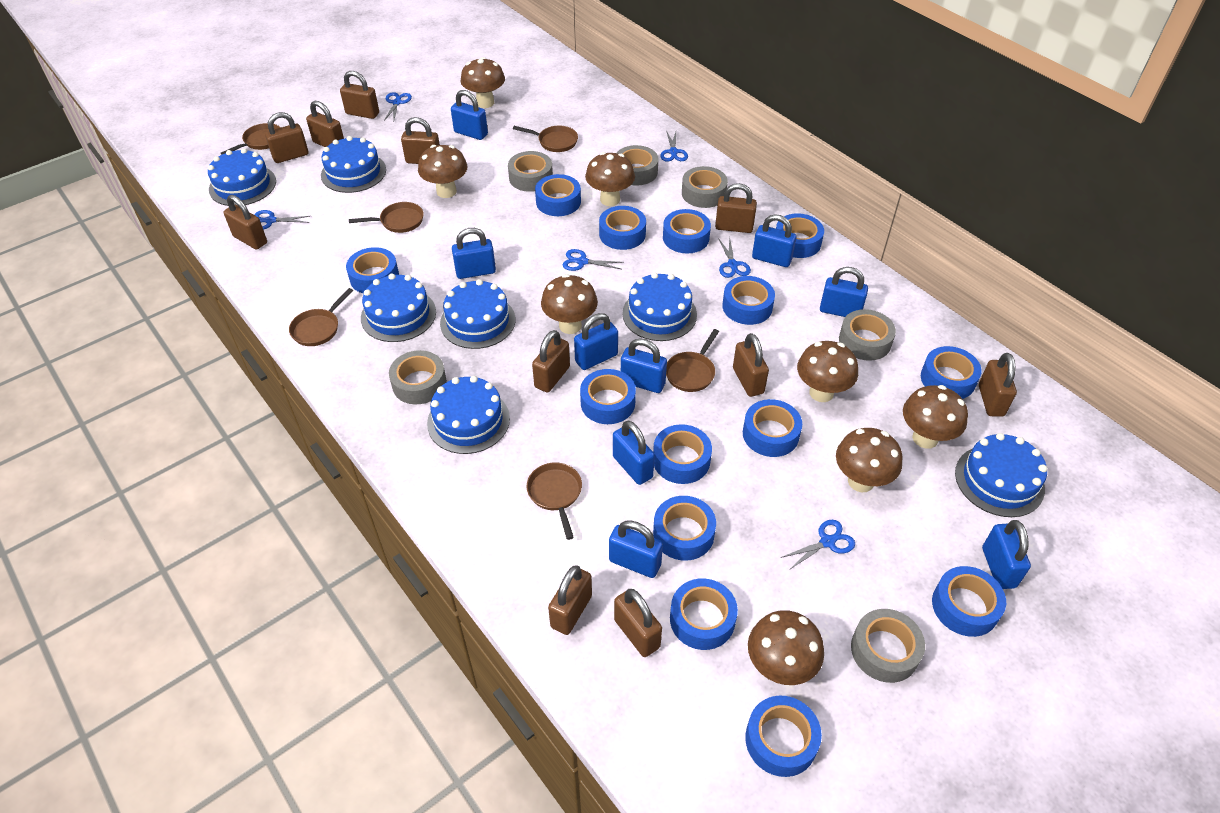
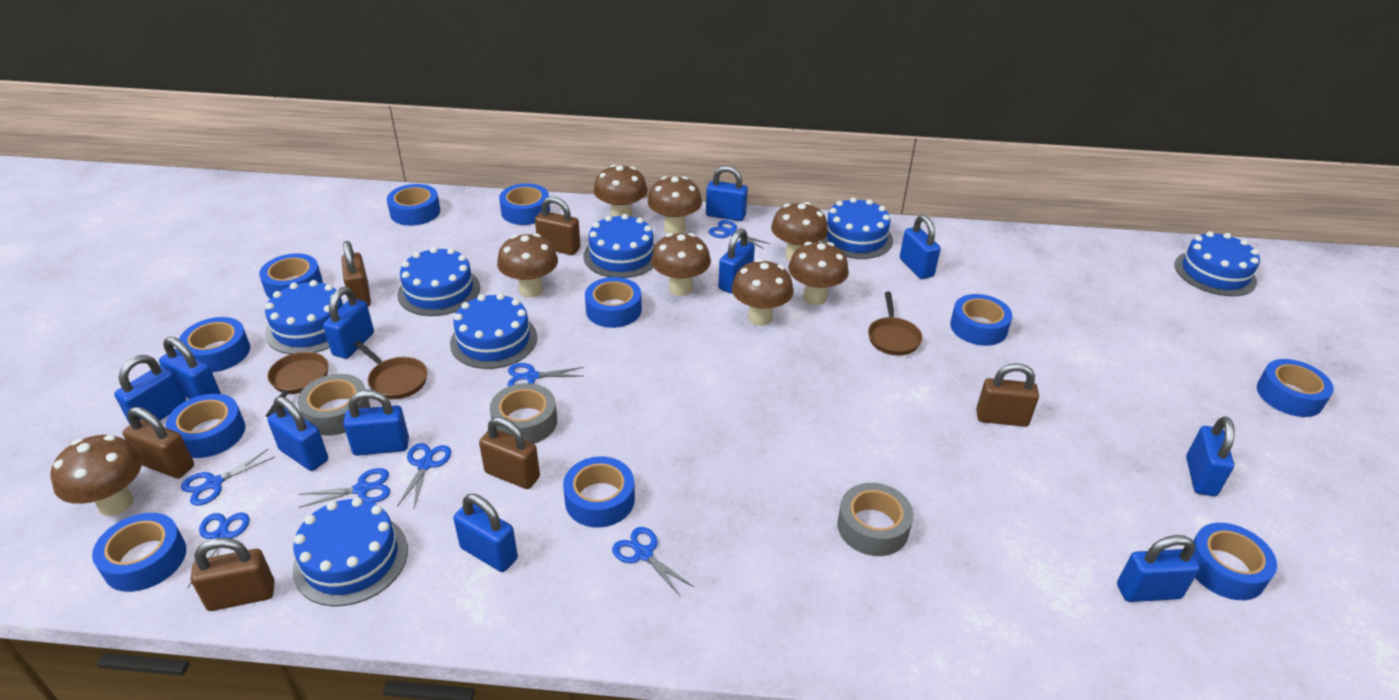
blue padlock: 9 -> 11
blue scissors: 6 -> 7
blue tape: 14 -> 11
brown padlock: 11 -> 6
brown pan: 6 -> 3
grey tape: 6 -> 3

